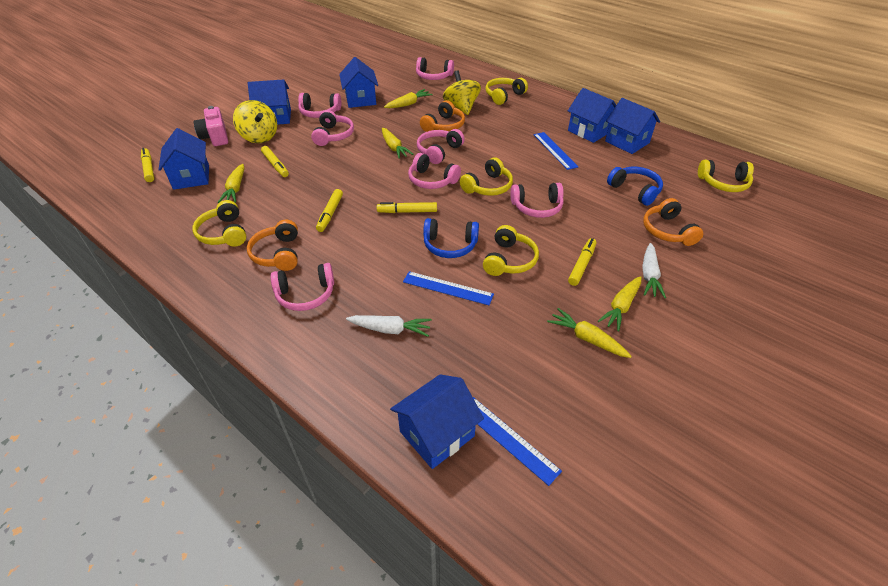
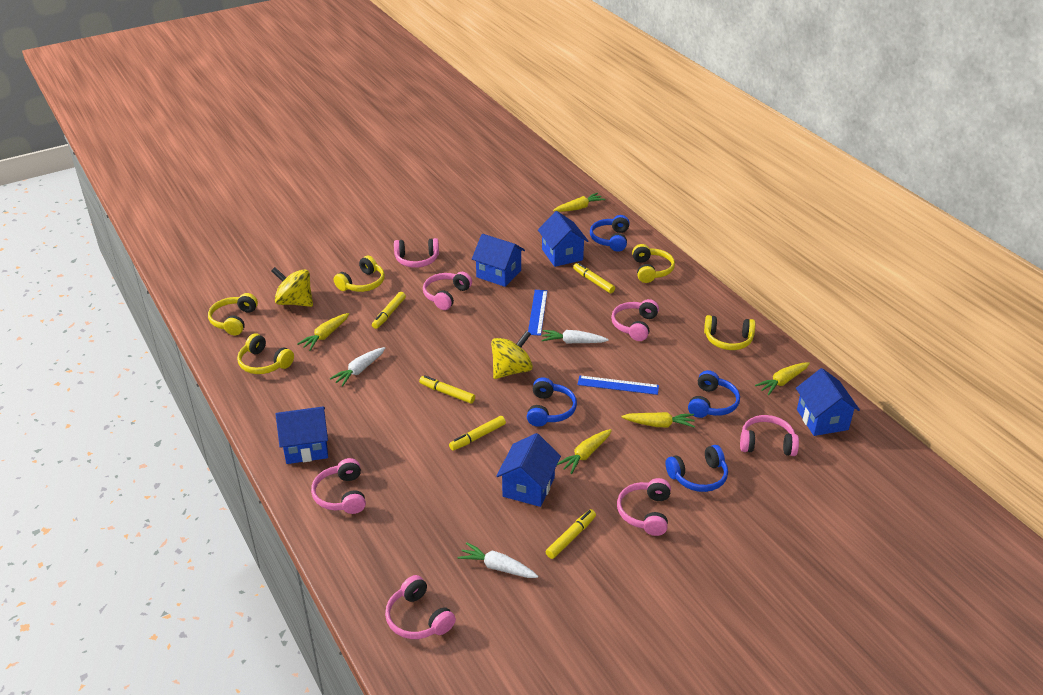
blue headphones: 2 -> 4
blue house: 6 -> 5
blue ruler: 3 -> 2
orange headphones: 3 -> 0
pink camera: 1 -> 0
white carrot: 2 -> 3

